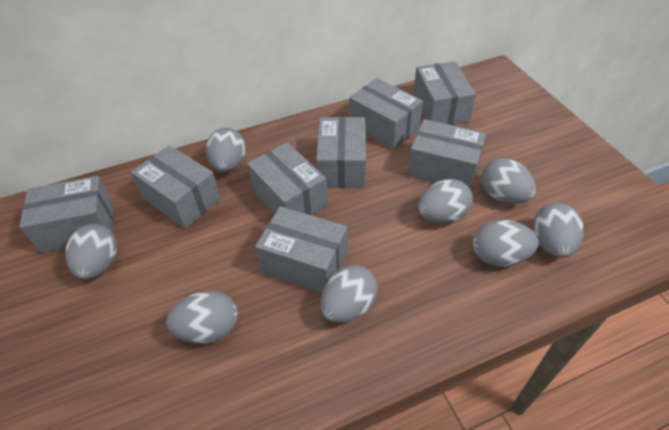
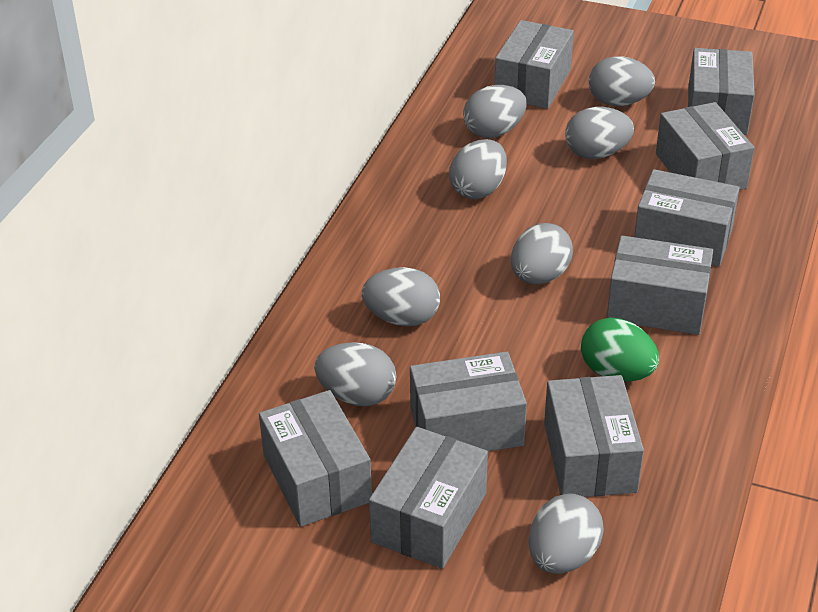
green egg: 0 -> 1
grey box: 8 -> 9

